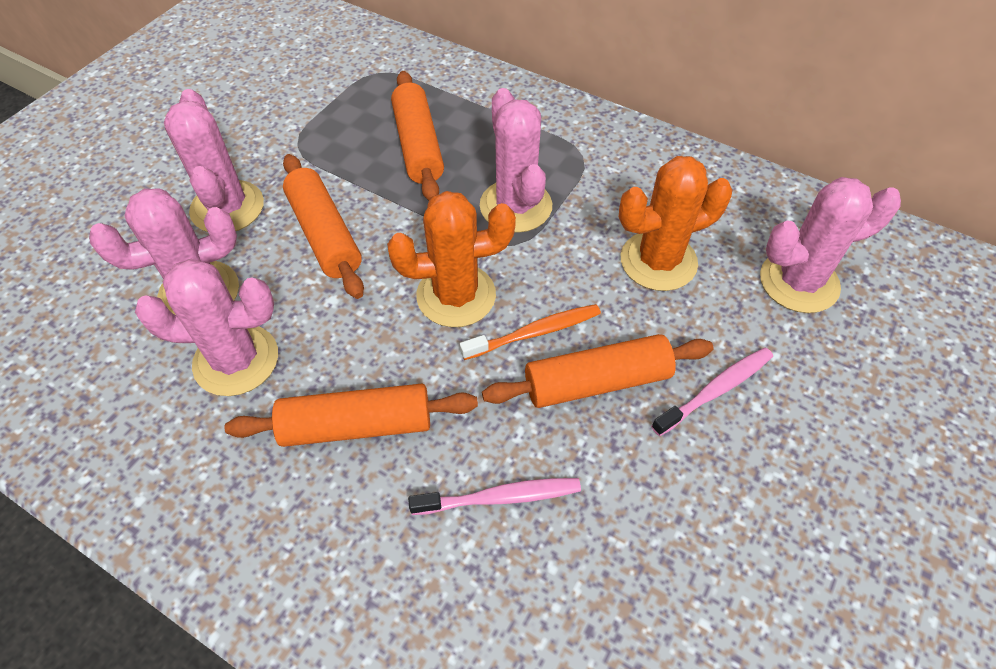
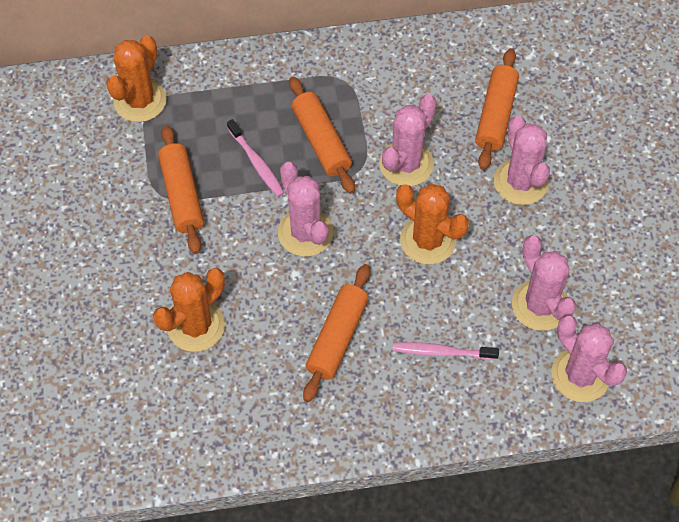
orange cactus: 2 -> 3
orange toothbrush: 1 -> 0

